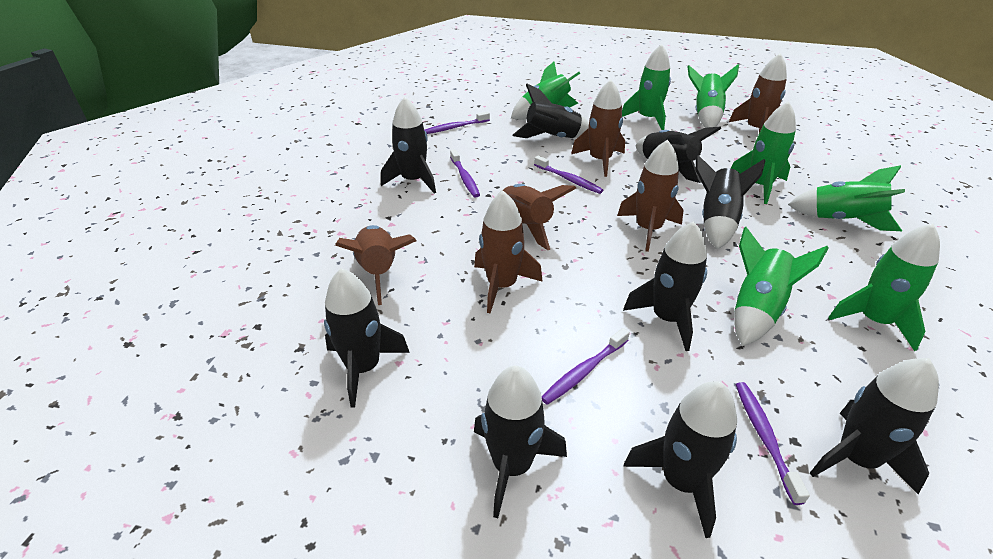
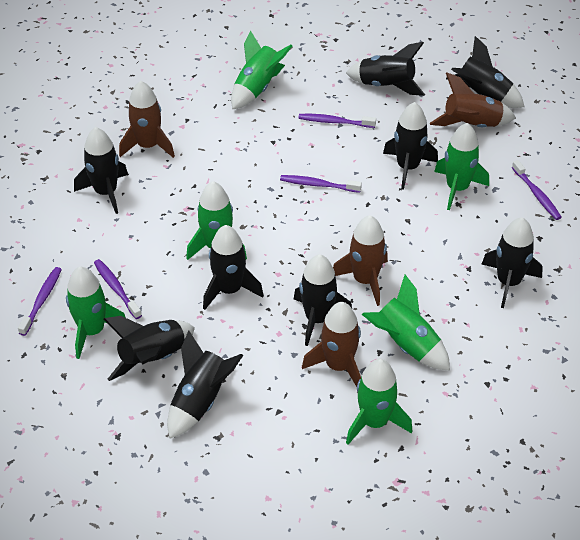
brown rocket: 6 -> 4
green rocket: 7 -> 6

